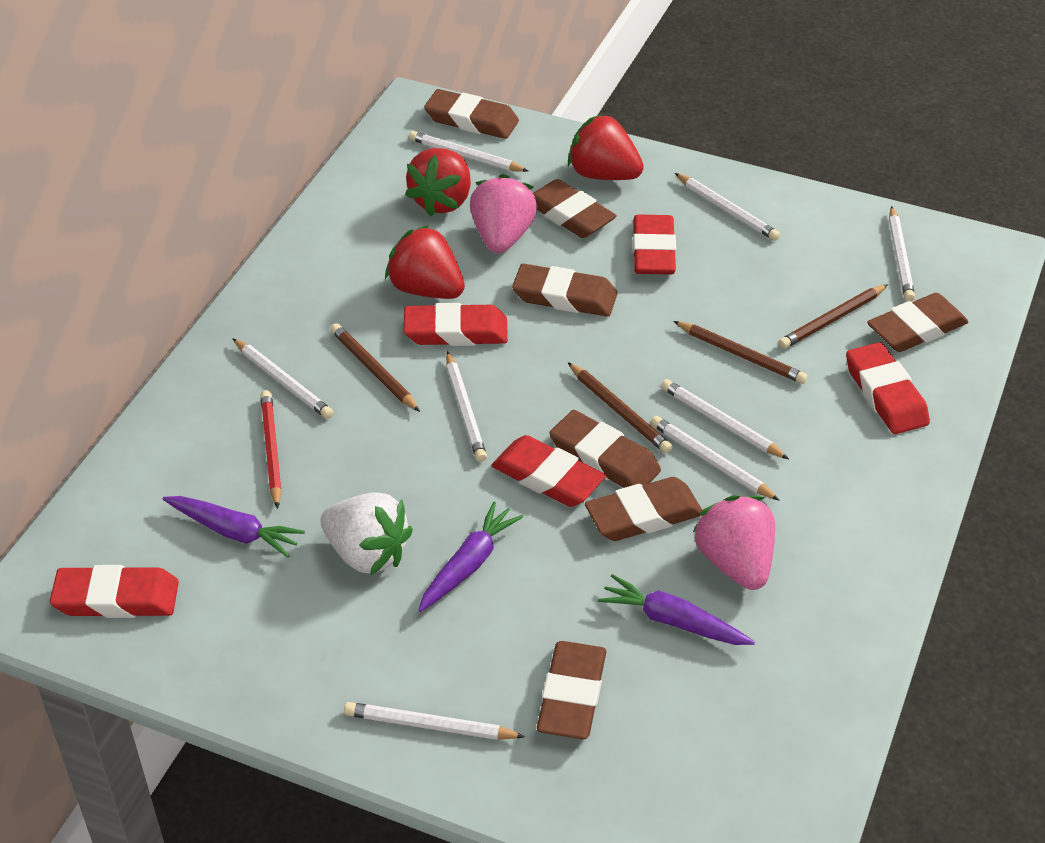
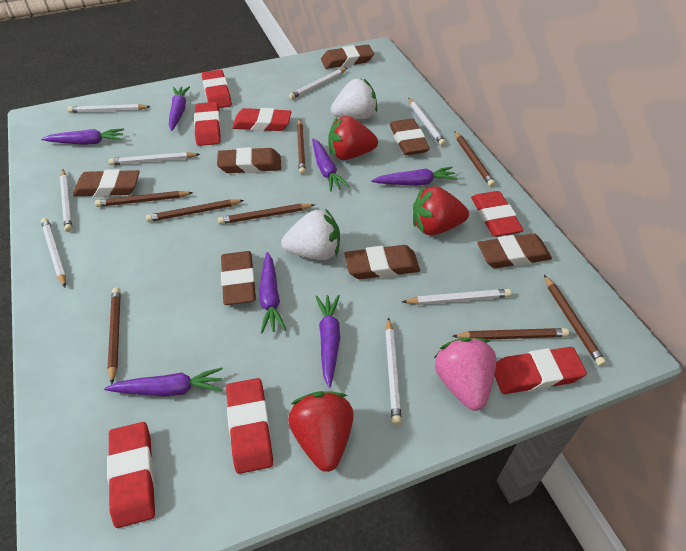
brown pencil: 4 -> 8
pink strawberry: 2 -> 1
purple carrot: 3 -> 7
red eraser: 5 -> 7
red pencil: 1 -> 0
white strawberry: 1 -> 2

